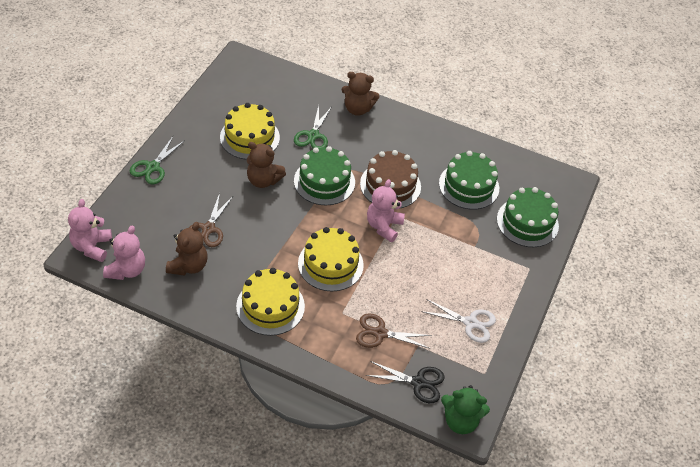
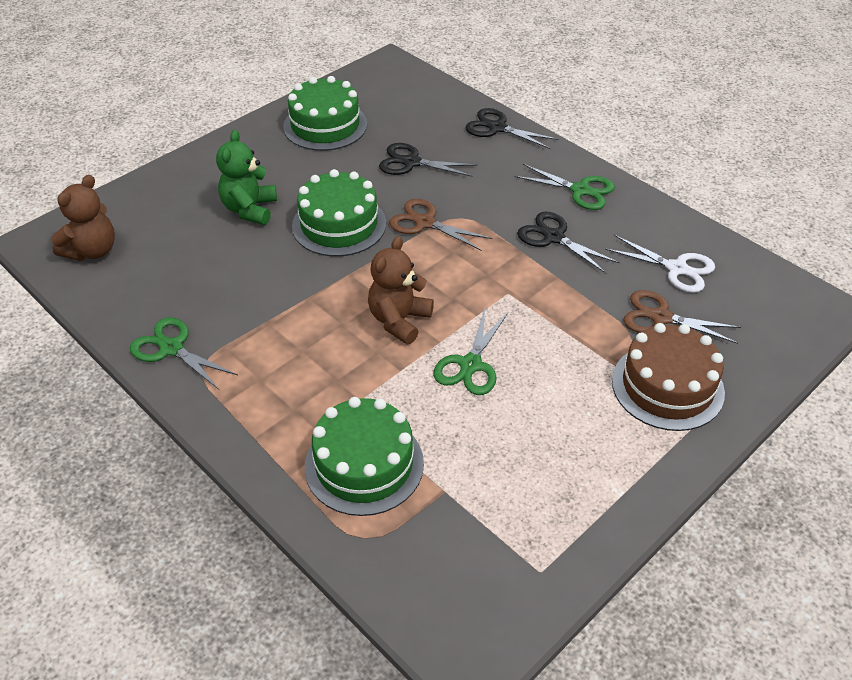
black scissors: 1 -> 3
brown teddy bear: 3 -> 2
green scissors: 2 -> 3
pink teddy bear: 3 -> 0
yellow cake: 3 -> 0

